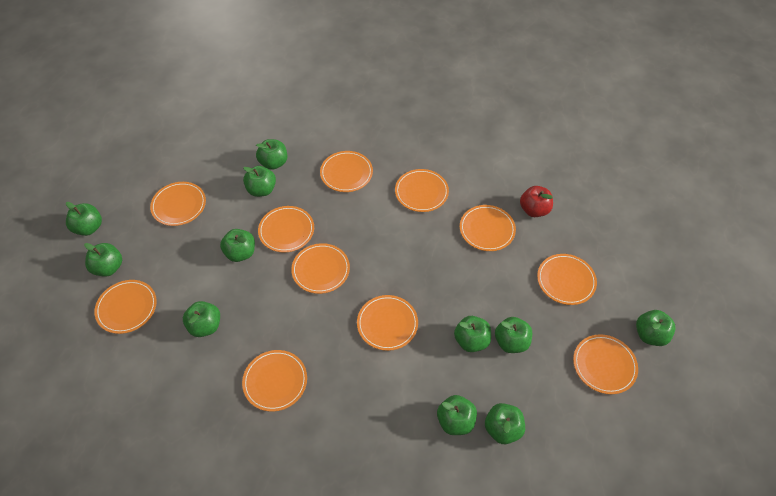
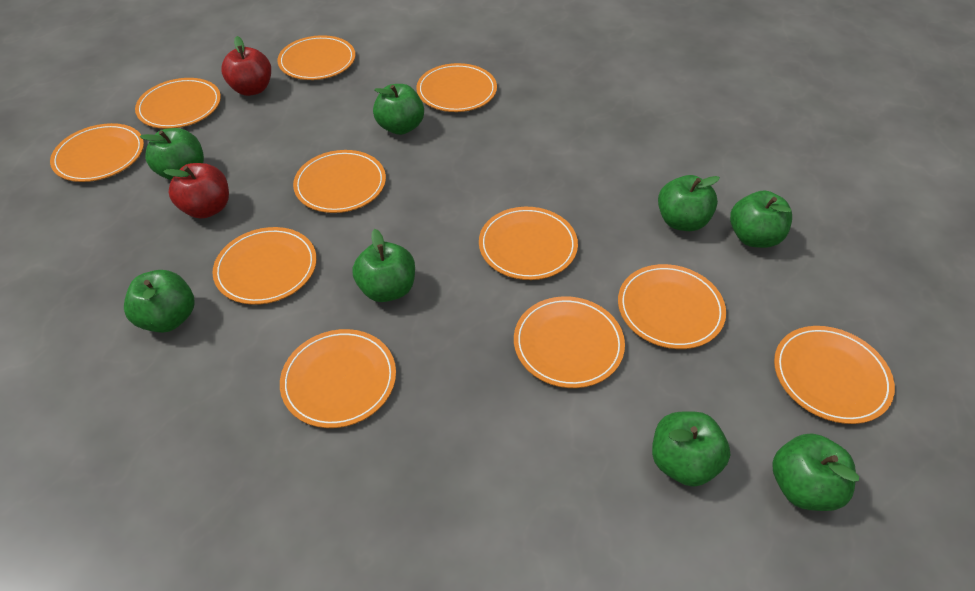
green apple: 11 -> 8
red apple: 1 -> 2

